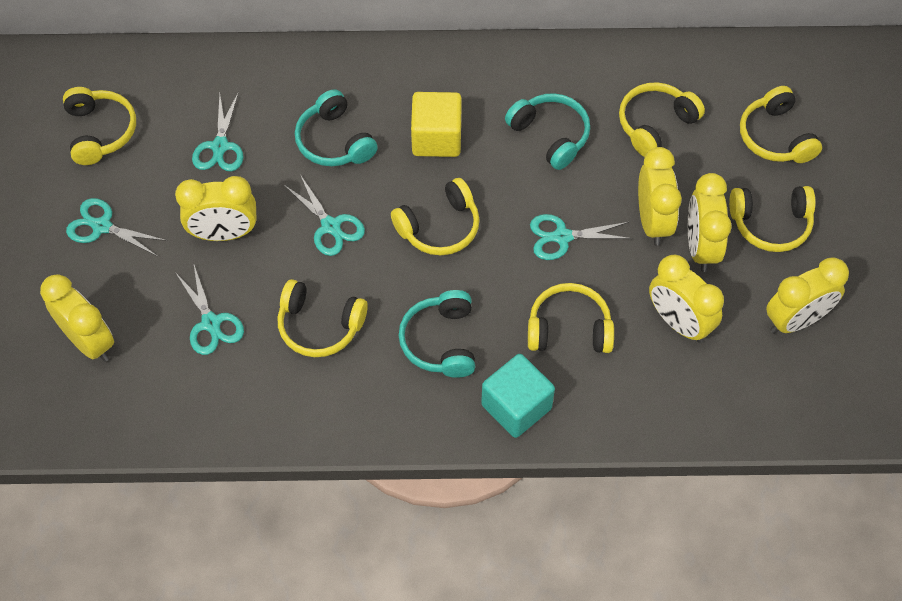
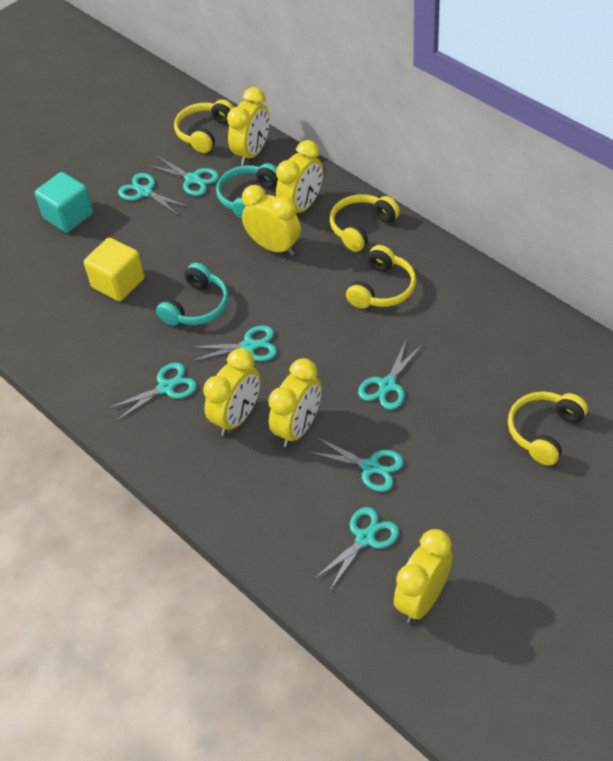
turquoise headphones: 3 -> 2
turquoise scissors: 5 -> 7
yellow headphones: 7 -> 4

